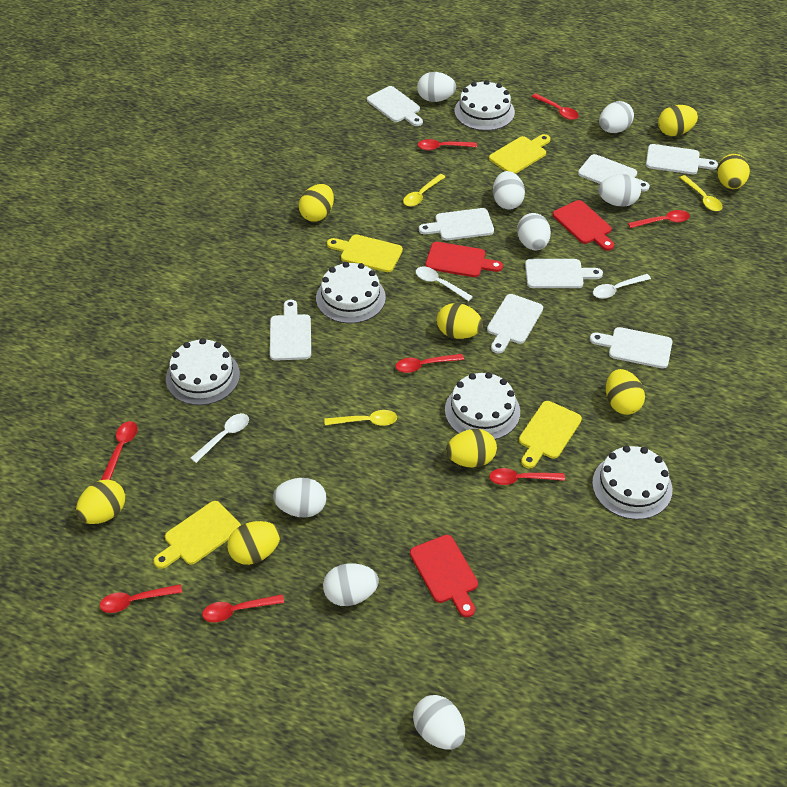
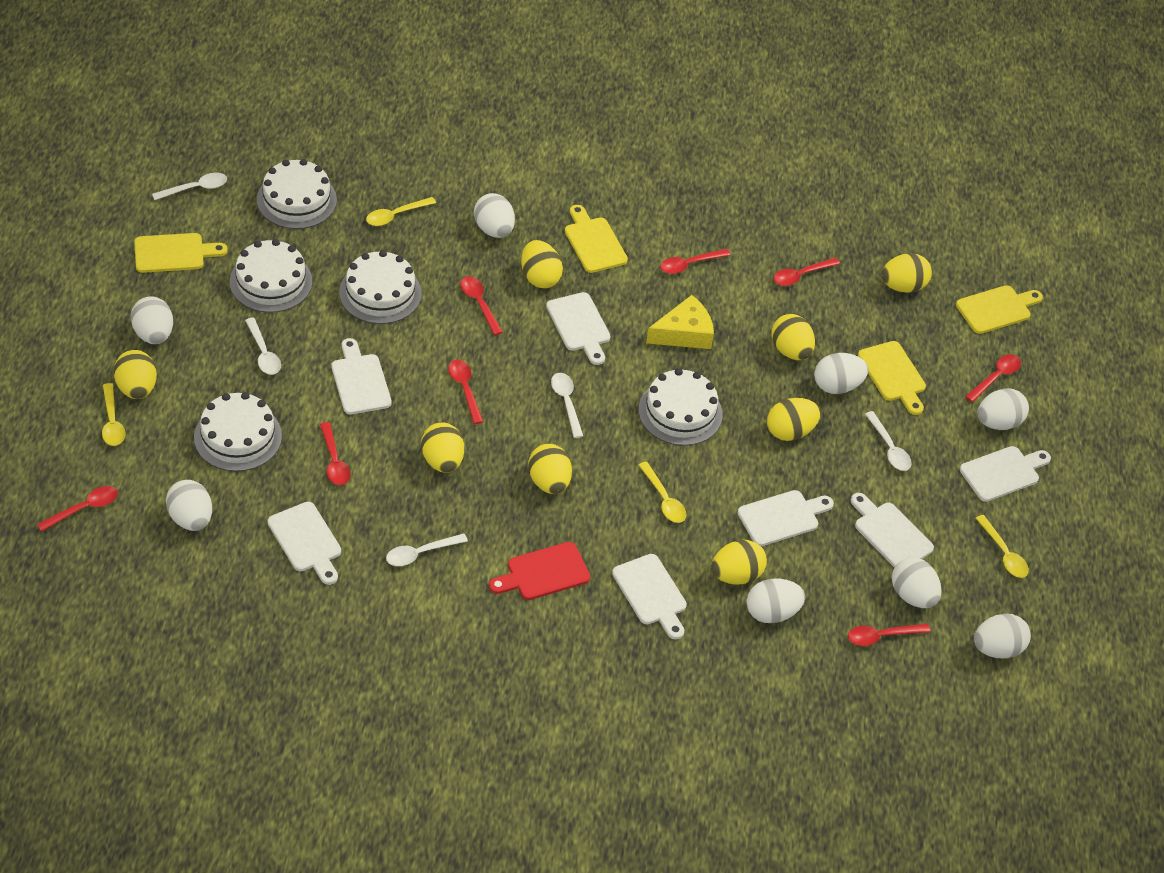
red cutting board: 3 -> 1
white cutting board: 8 -> 7
white spoon: 3 -> 5
yellow cheese: 0 -> 1
yellow spoon: 3 -> 4

